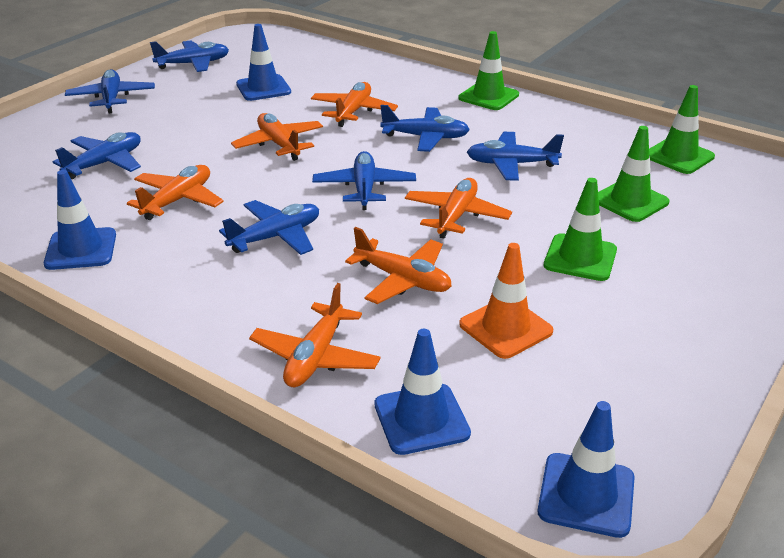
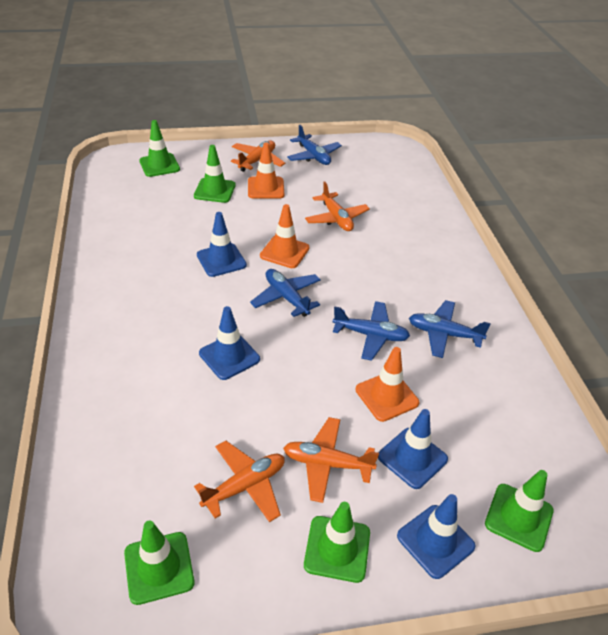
blue plane: 7 -> 4
green traffic cone: 4 -> 5
orange plane: 6 -> 4
orange traffic cone: 1 -> 3

